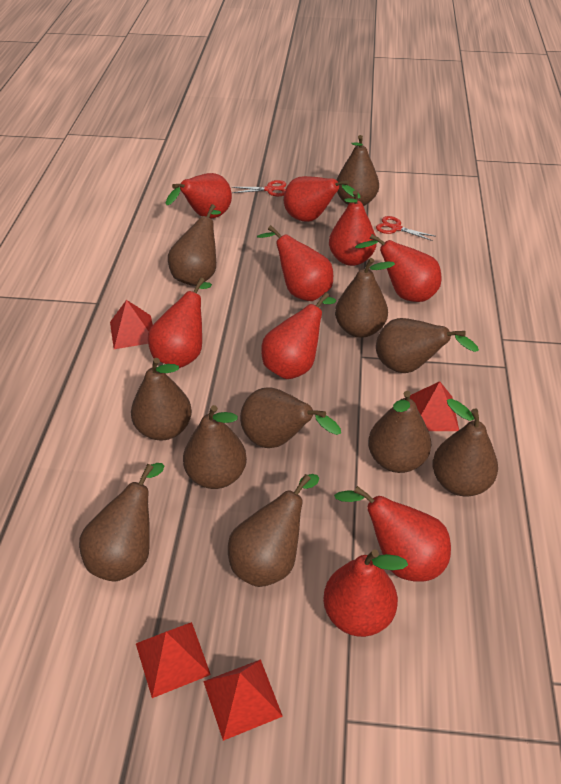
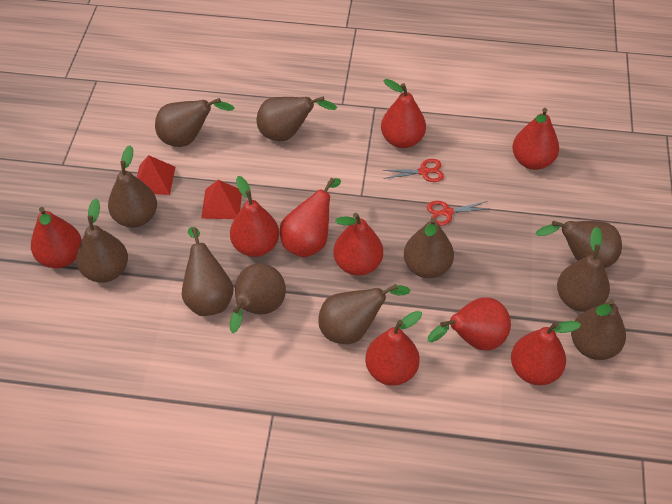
red pyramid: 4 -> 2

